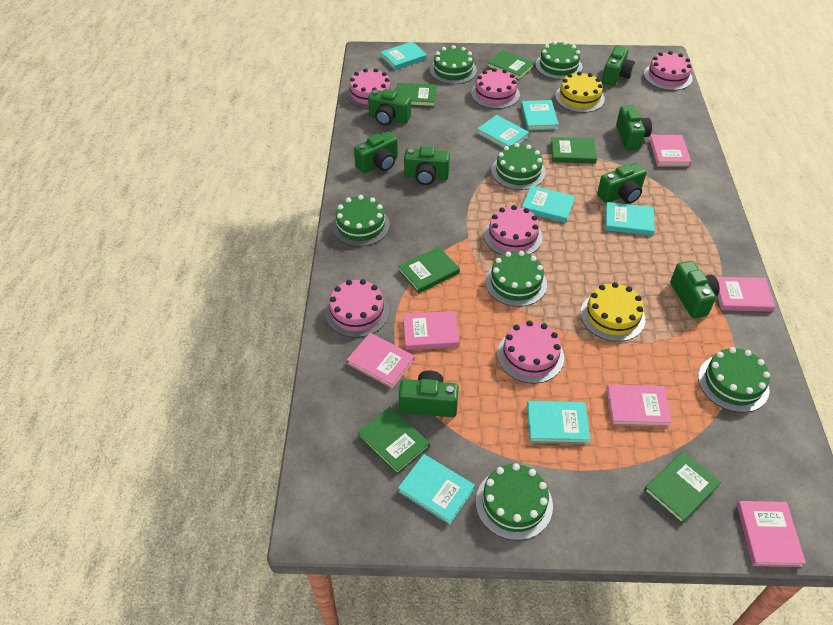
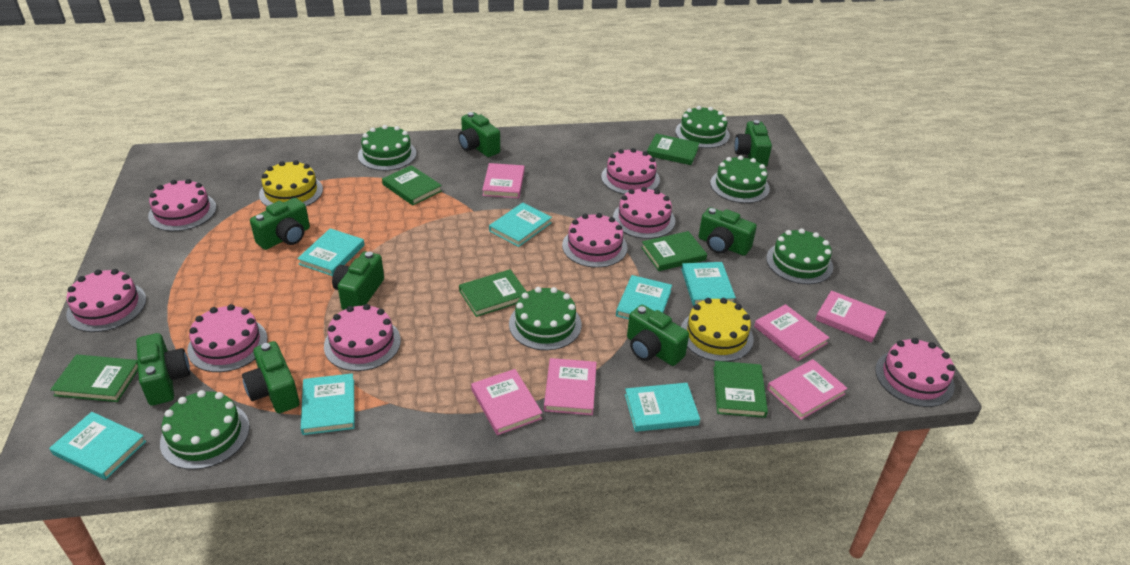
green cake: 7 -> 6
pink cake: 6 -> 8

